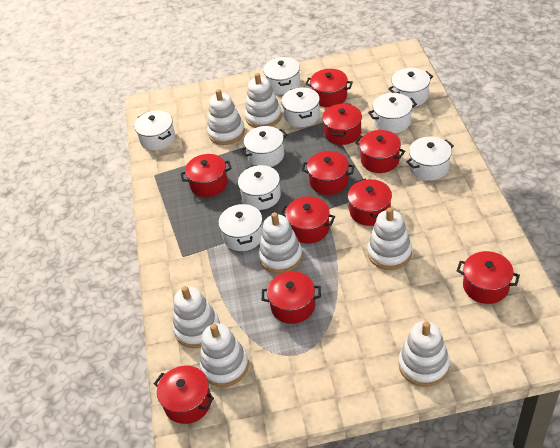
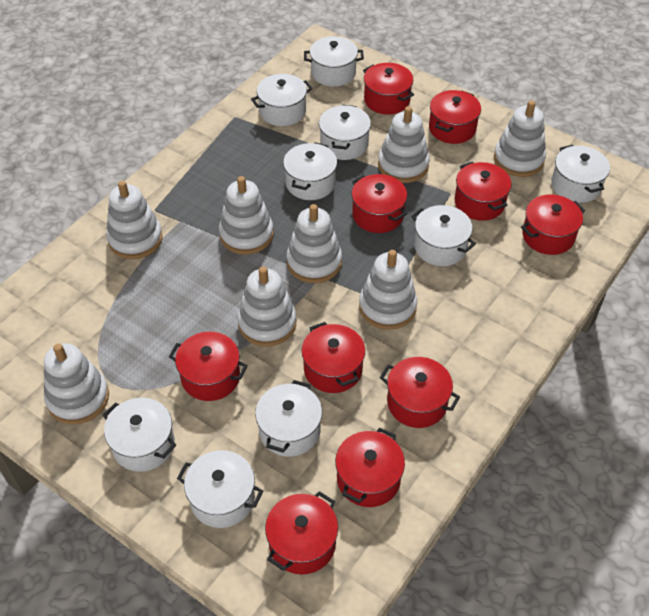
white stacking toy: 7 -> 8

